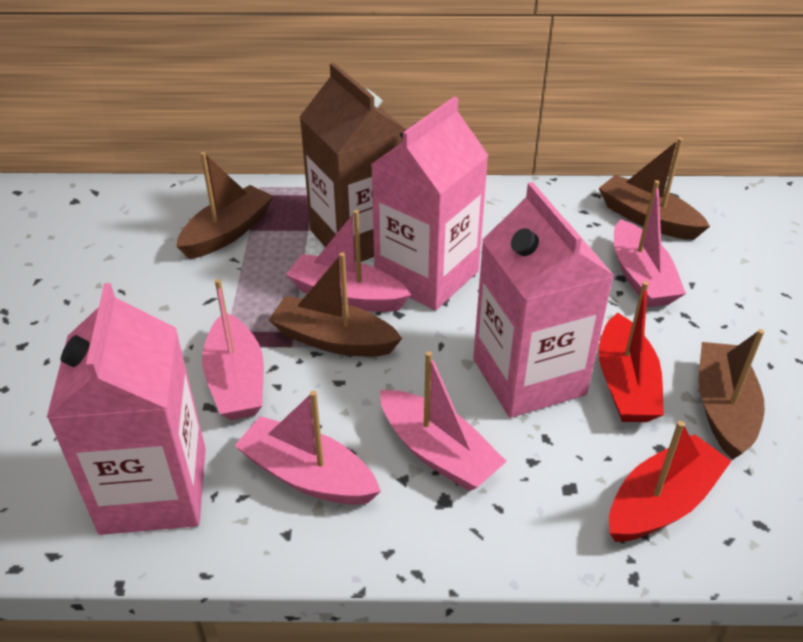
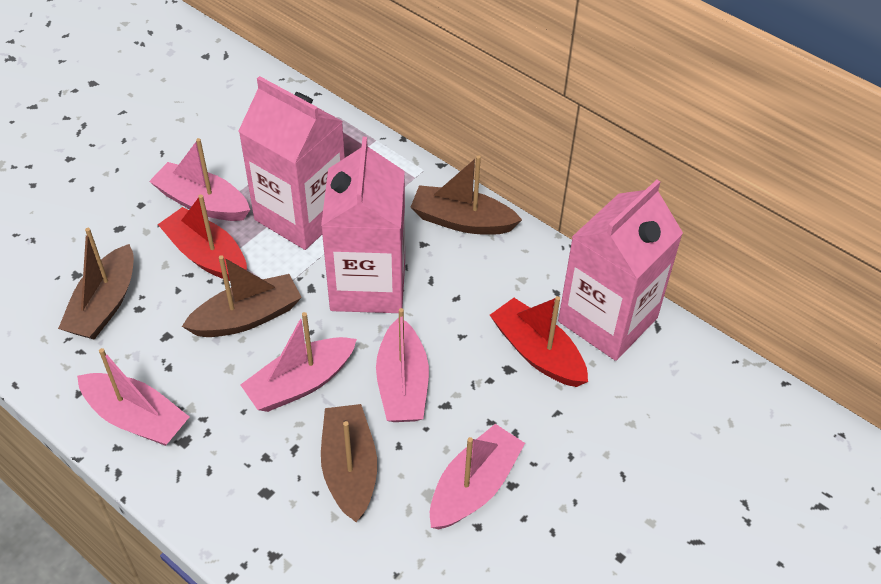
brown carton: 1 -> 0

